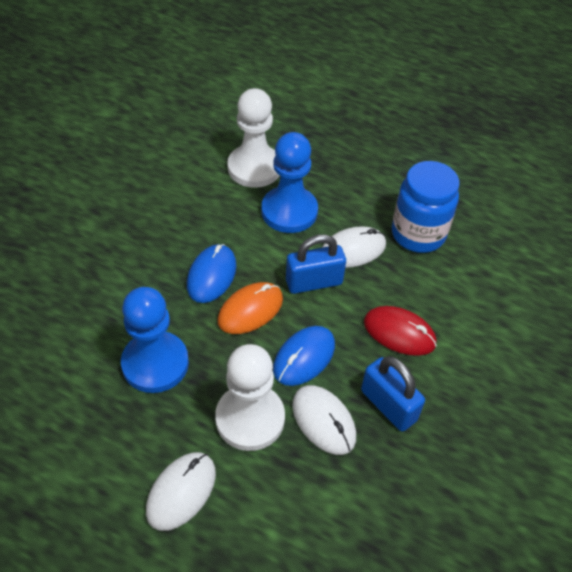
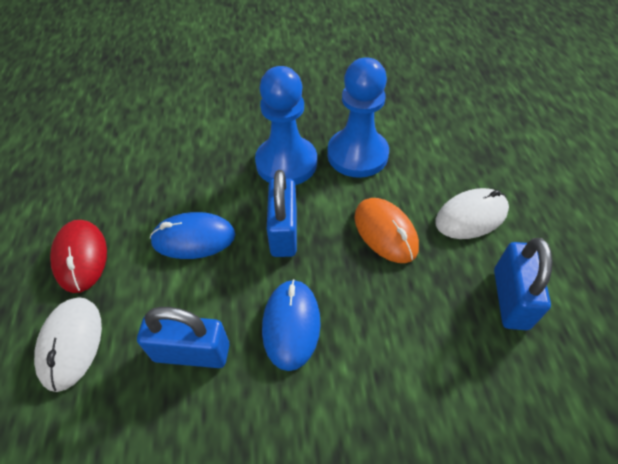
blue jar: 1 -> 0
blue padlock: 2 -> 3
white mouse: 3 -> 2
white pawn: 2 -> 0

